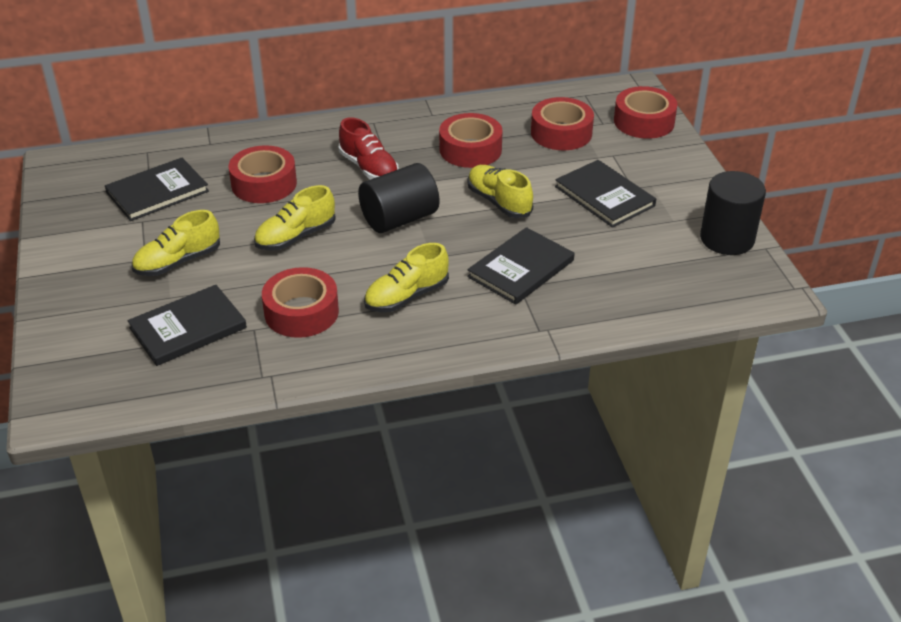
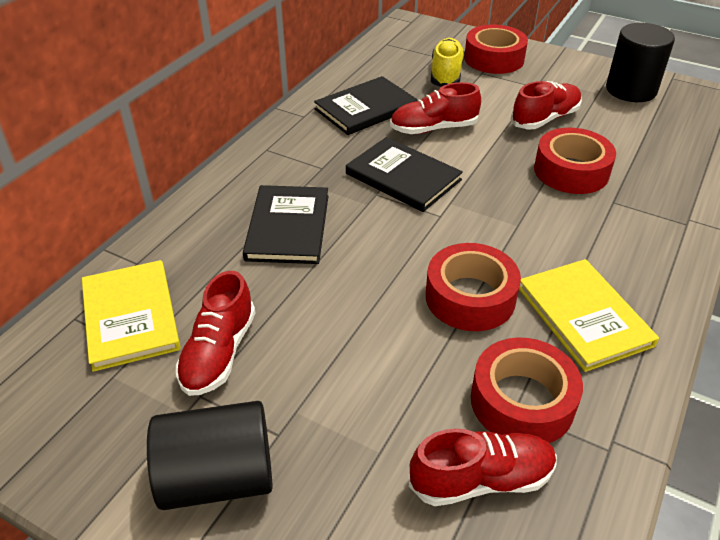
black book: 4 -> 3
red shoe: 1 -> 4
red tape: 5 -> 4
yellow book: 0 -> 2
yellow shoe: 4 -> 1

